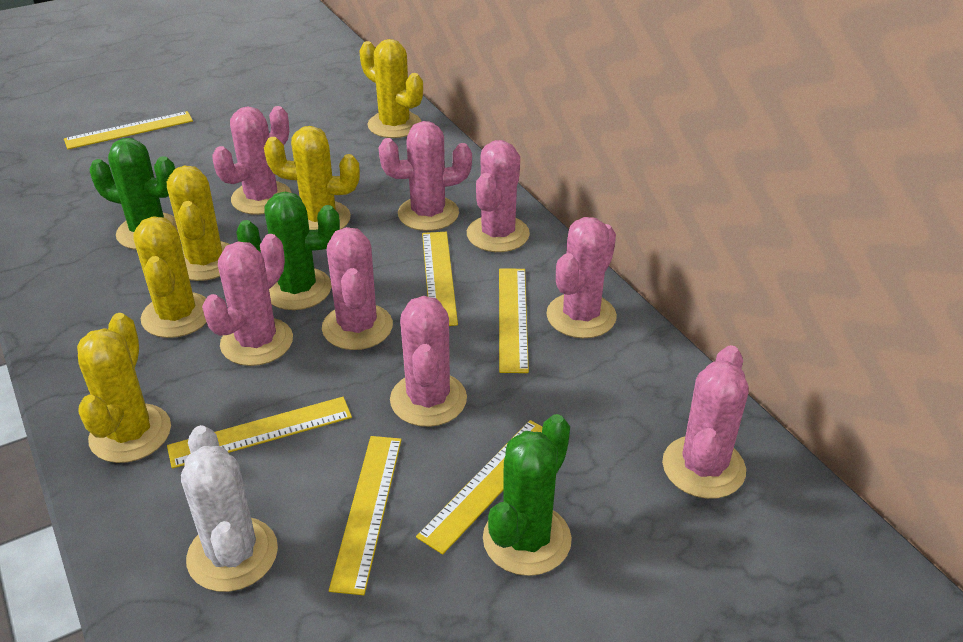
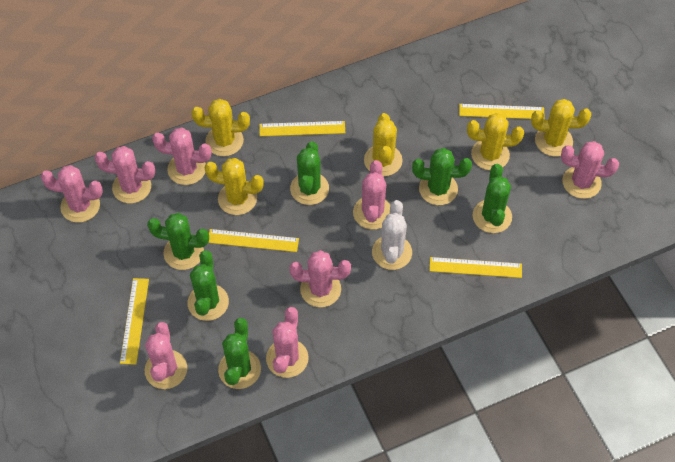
green cactus: 3 -> 6
yellow ruler: 6 -> 5

